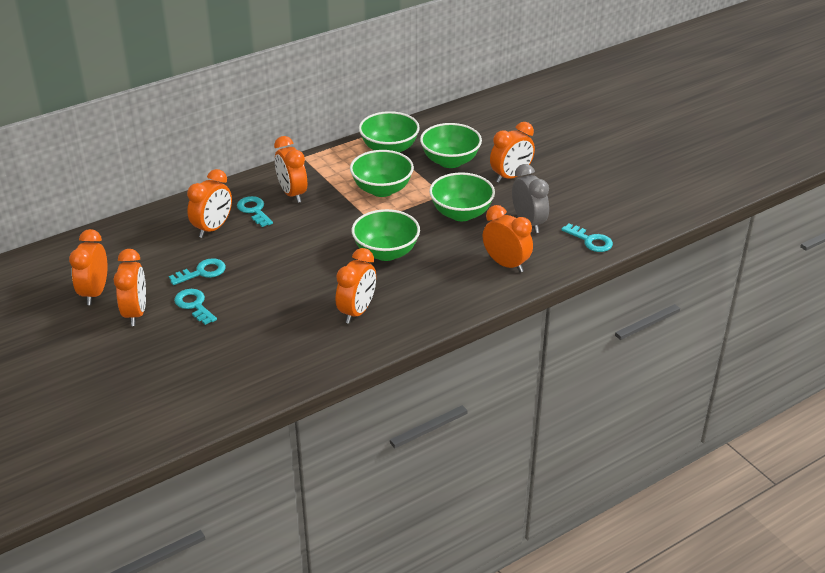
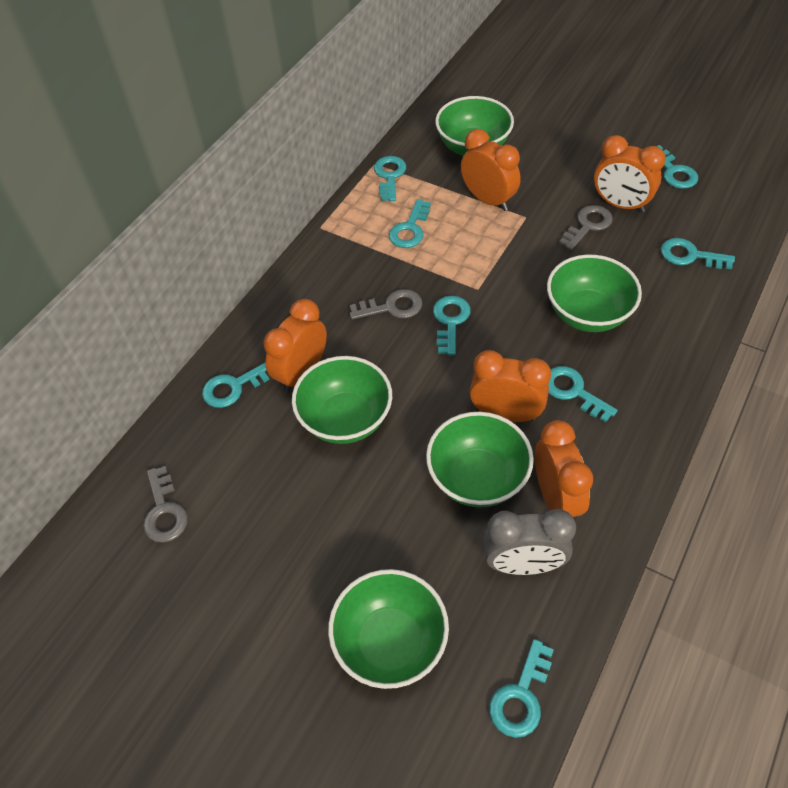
grey key: 0 -> 3
orange clock: 7 -> 5
turquoise key: 4 -> 8

